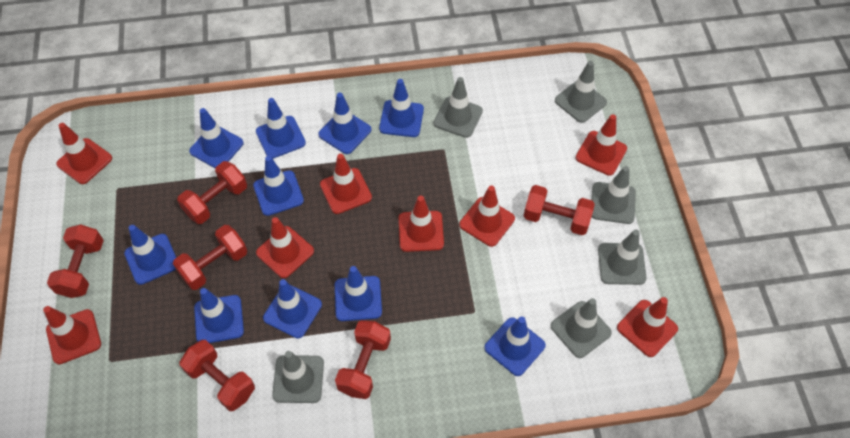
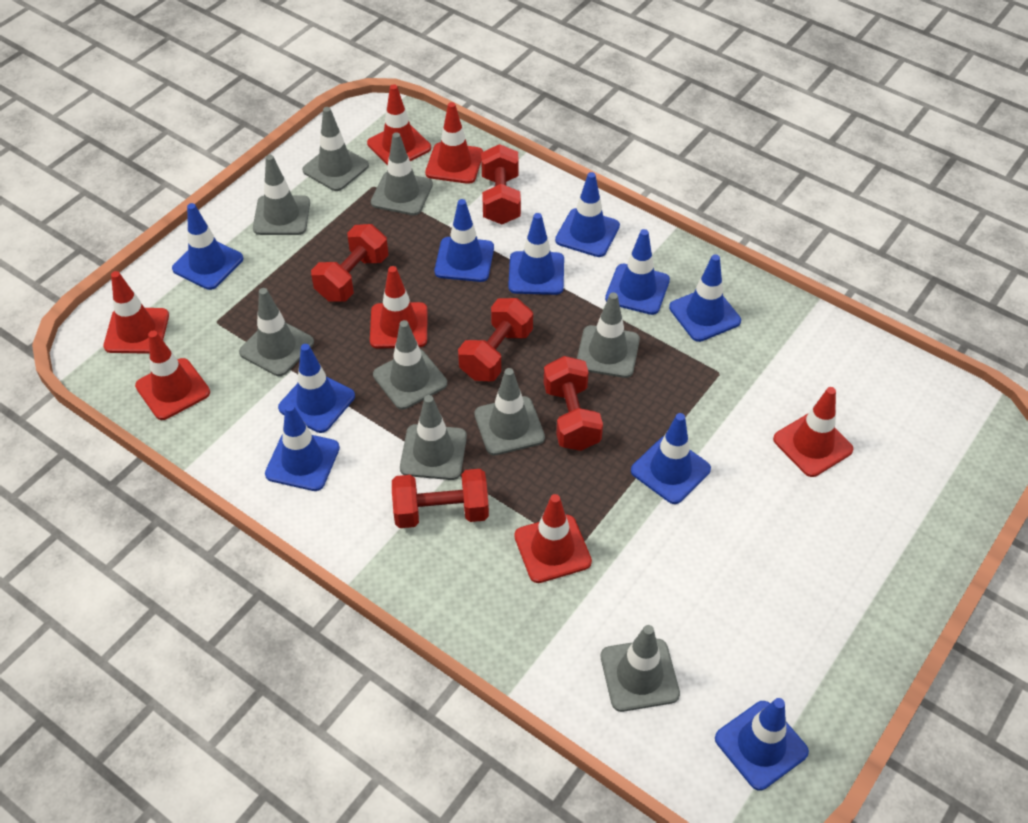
grey traffic cone: 6 -> 9
red dumbbell: 6 -> 5
red traffic cone: 8 -> 7

